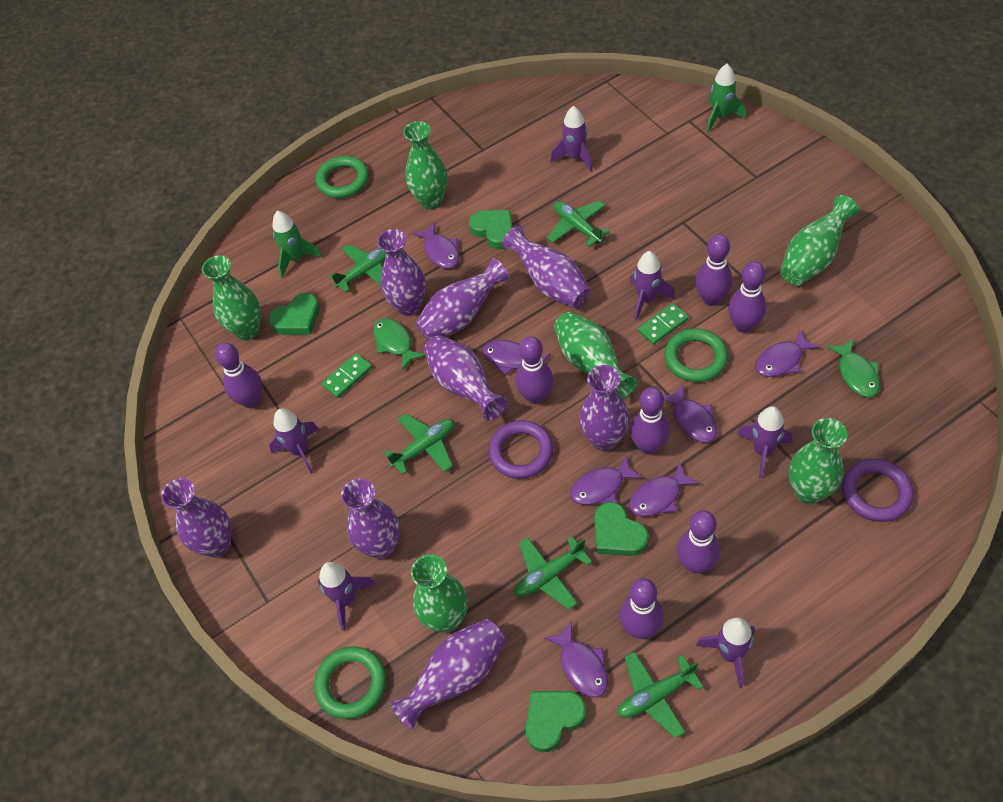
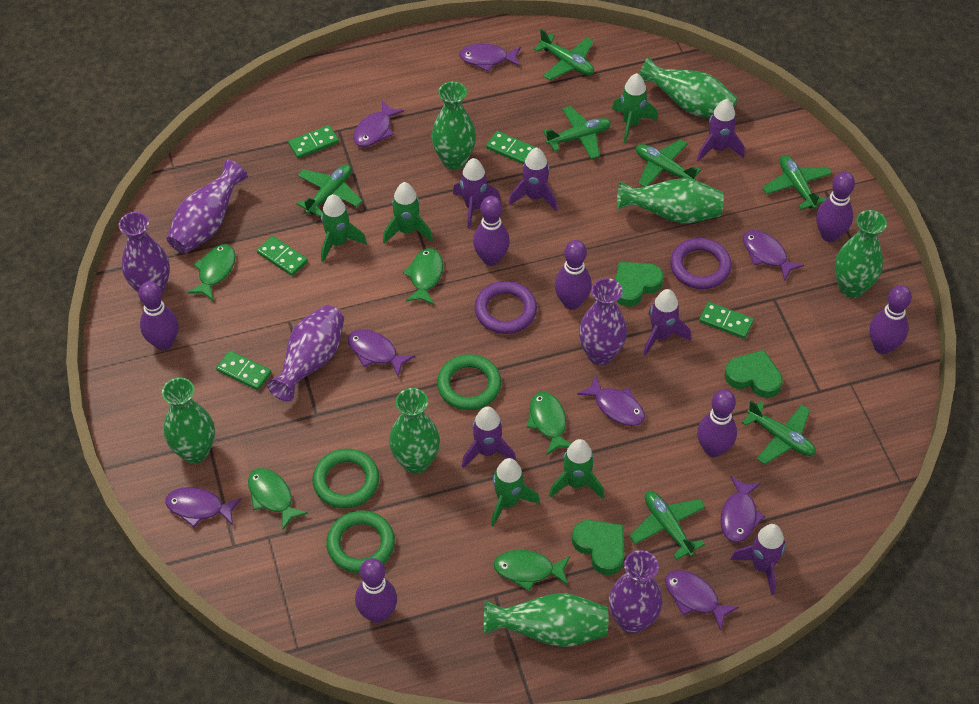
green domino: 2 -> 5
green fish: 2 -> 5
green heart: 4 -> 3
green plane: 5 -> 7
green rocket: 2 -> 5
green vase: 6 -> 7
purple fish: 7 -> 8
purple vase: 8 -> 5

